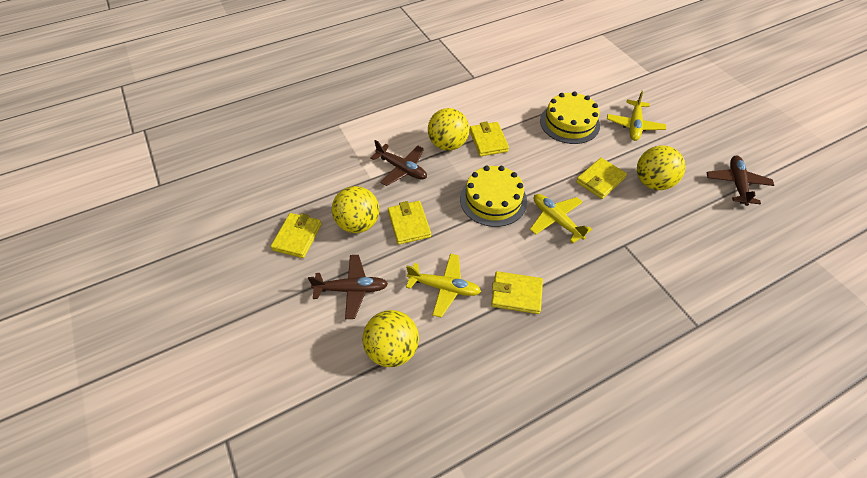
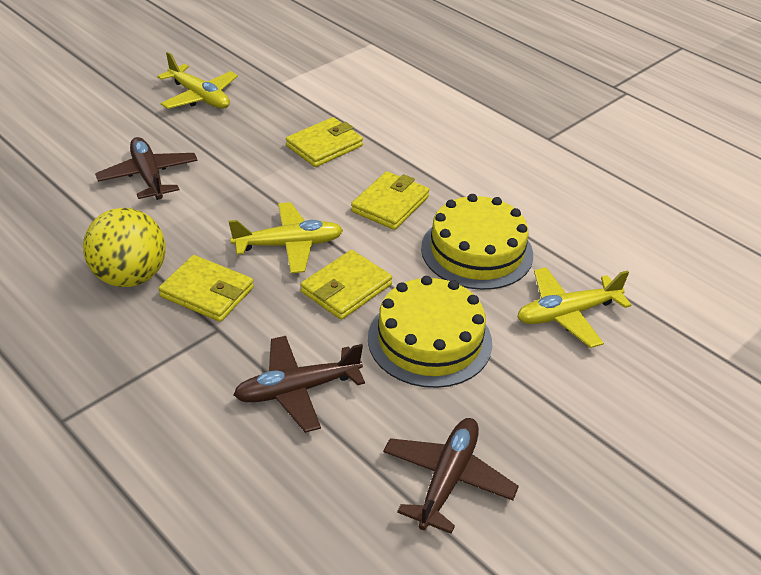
yellow ball: 4 -> 1
yellow wallet: 5 -> 4

